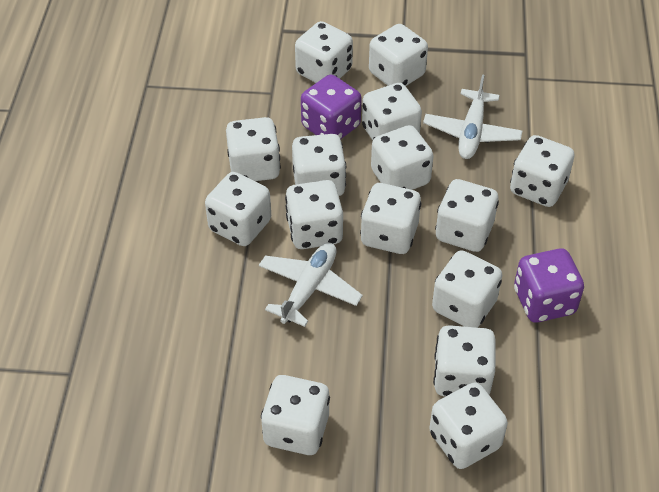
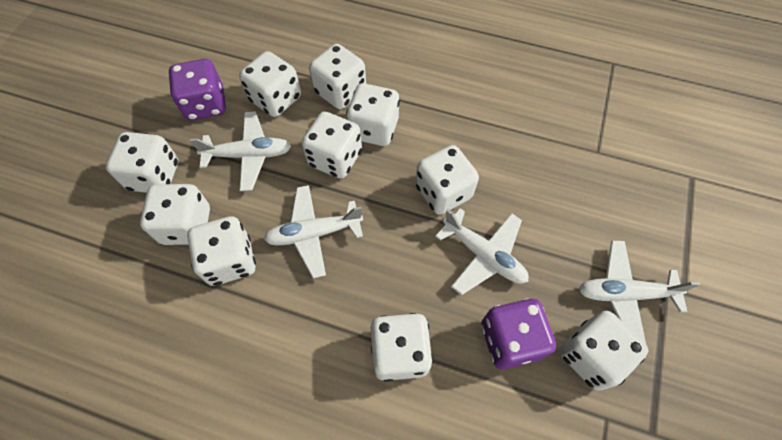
white dice: 15 -> 10
white plane: 2 -> 4

